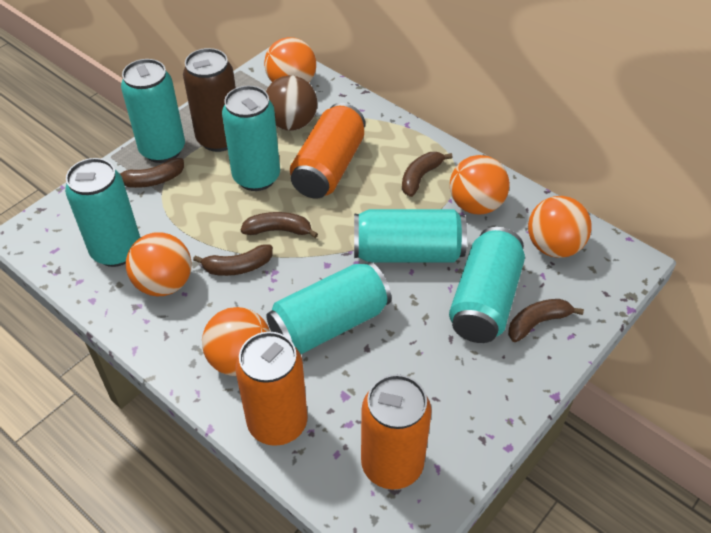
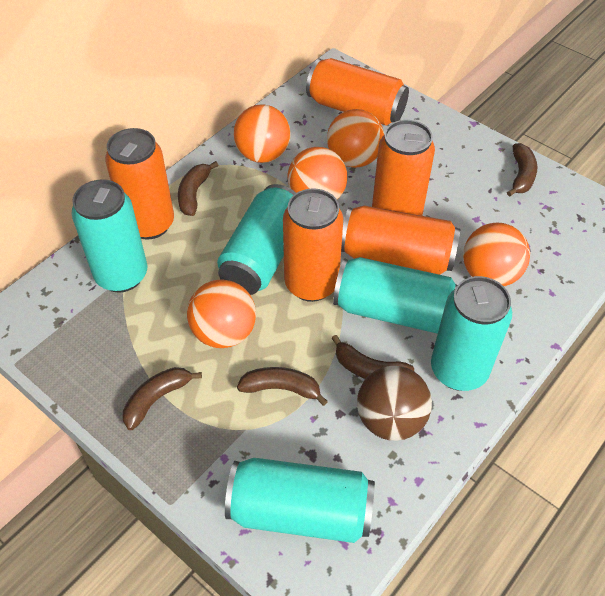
brown can: 1 -> 0
orange can: 3 -> 5
turquoise can: 6 -> 5

